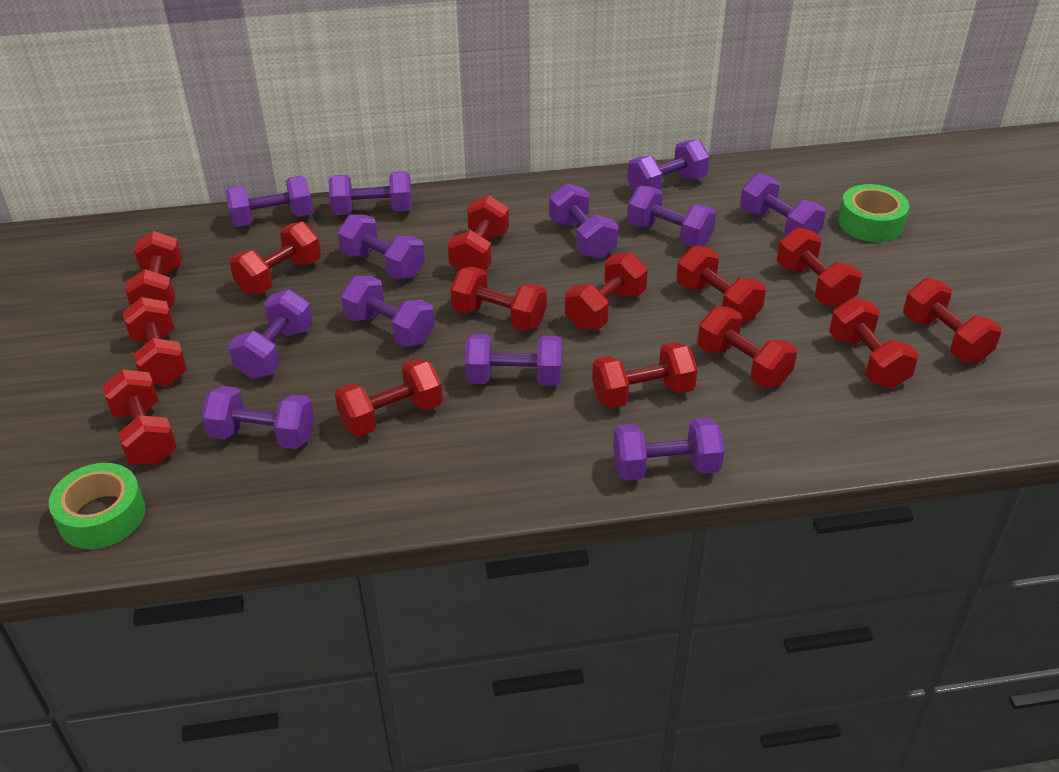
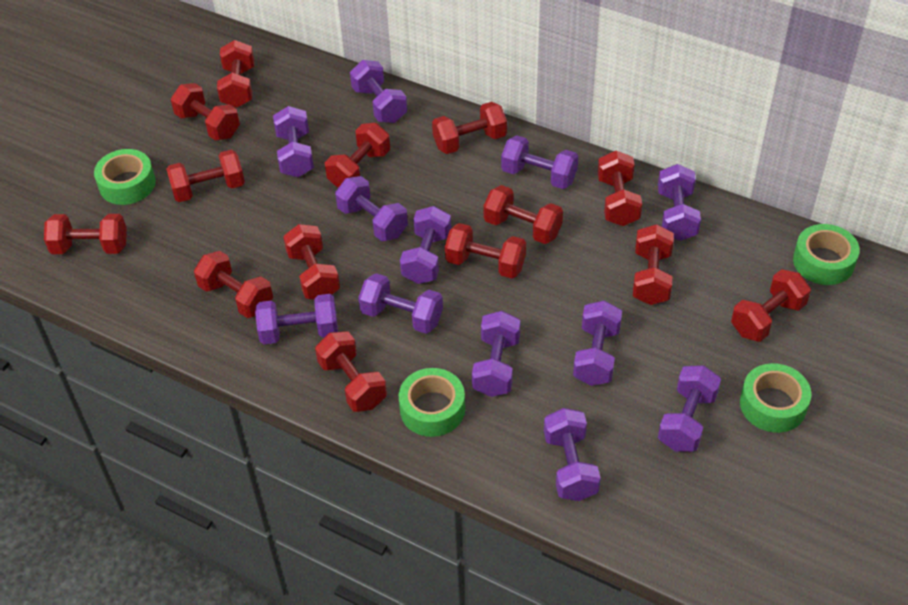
green tape: 2 -> 4

